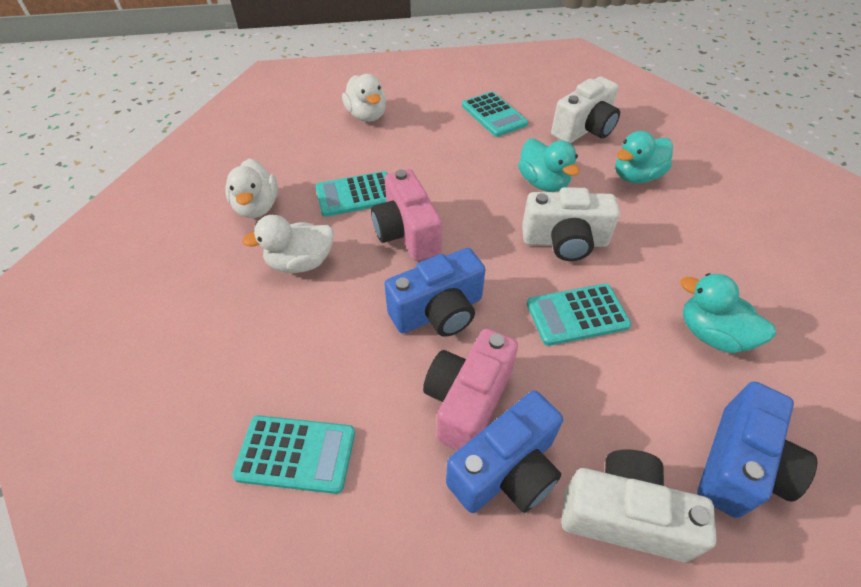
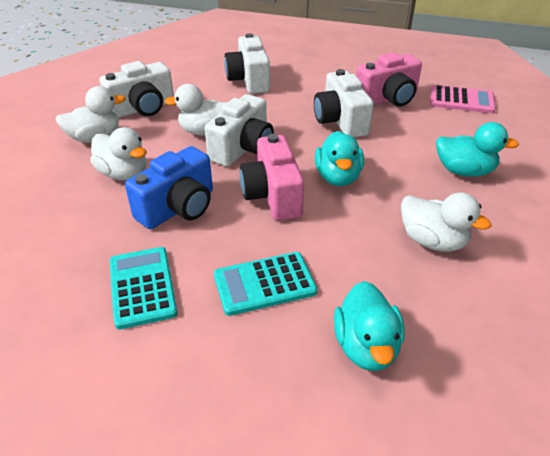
blue camera: 3 -> 1
pink calculator: 0 -> 1
turquoise calculator: 4 -> 2
white camera: 3 -> 4
white duck: 3 -> 4

